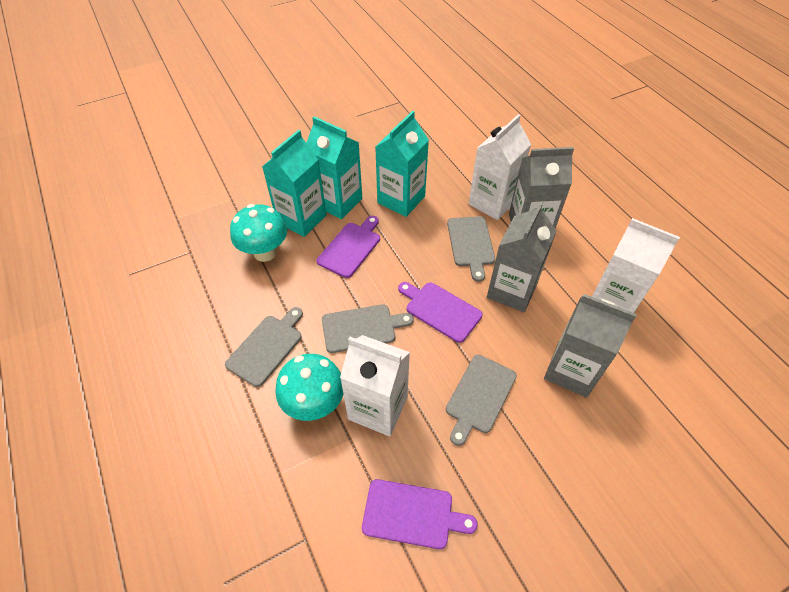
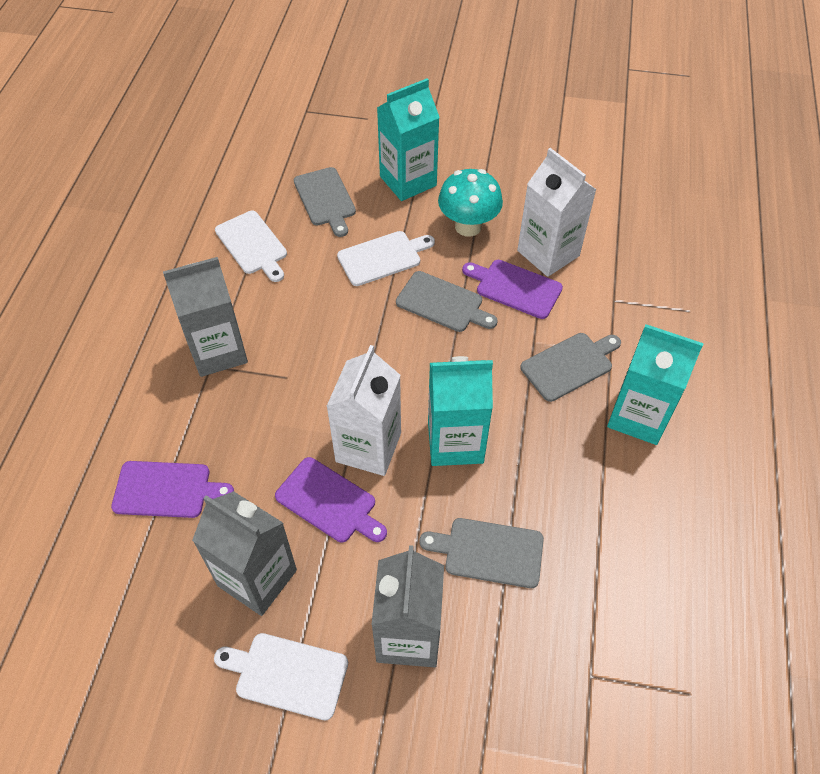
turquoise mushroom: 2 -> 1
white carton: 3 -> 2
white cutting board: 0 -> 3

